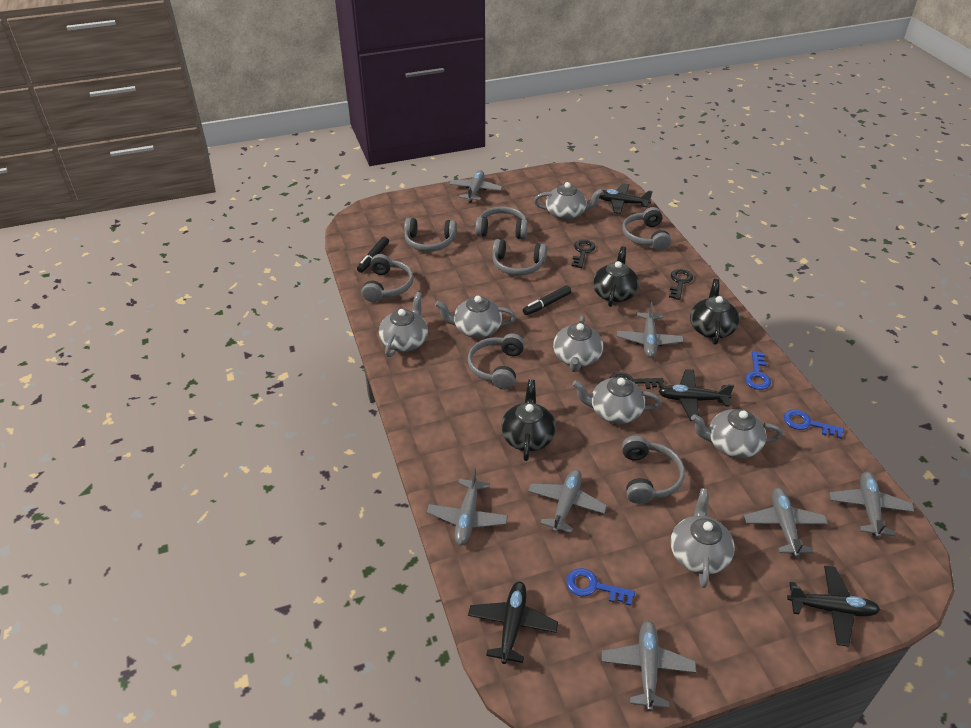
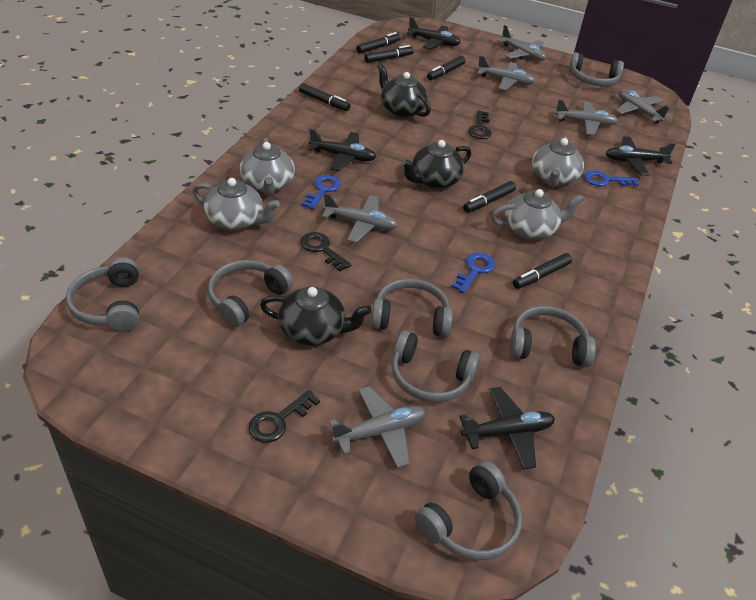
black marker: 2 -> 6
grey plane: 7 -> 6
grey teapot: 7 -> 4

